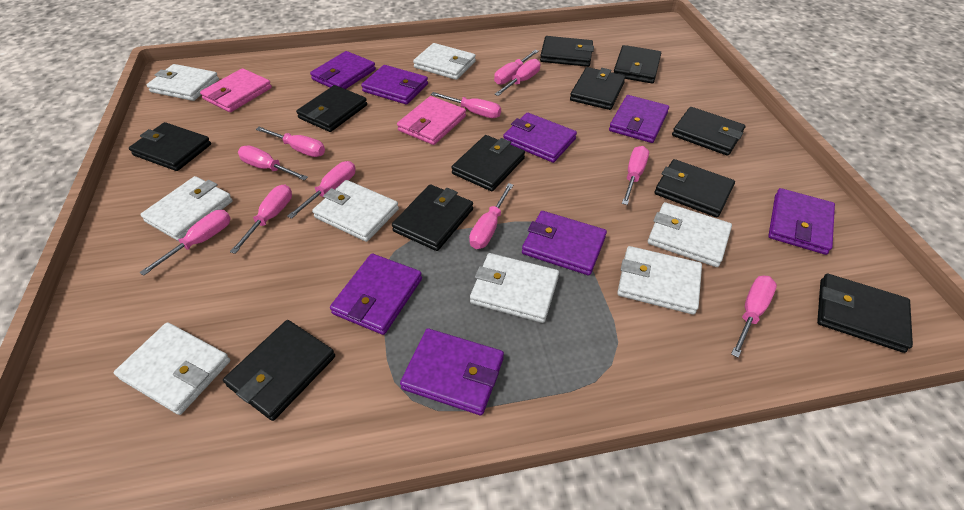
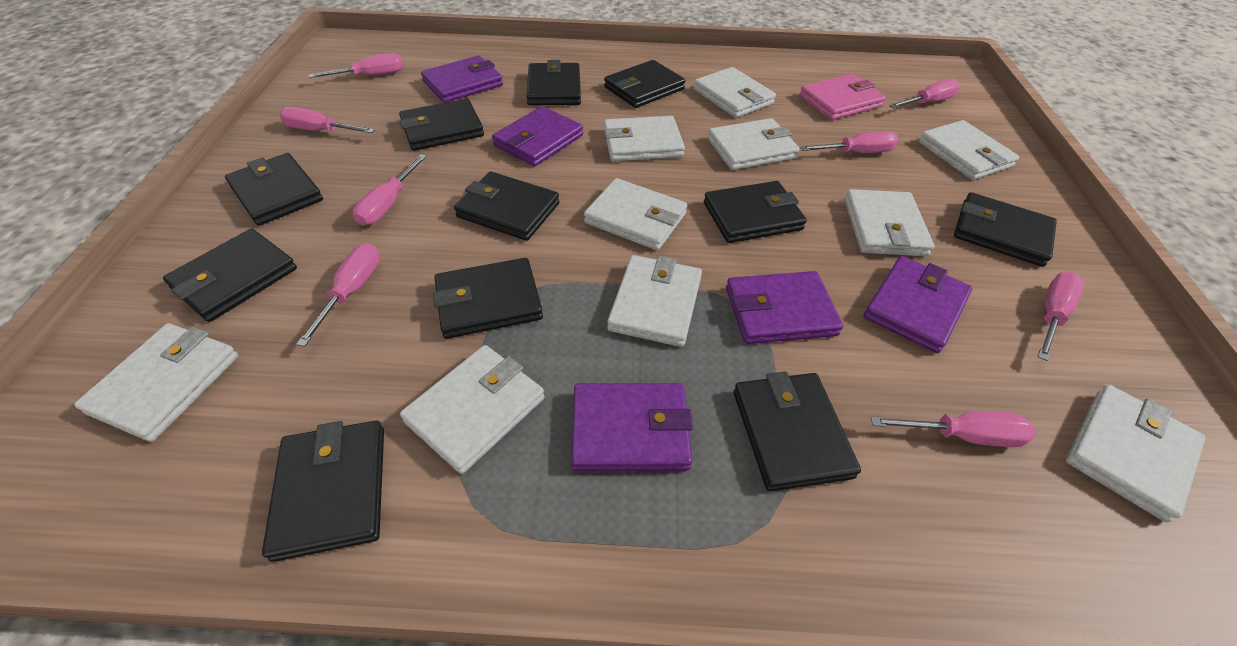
pink screwdriver: 11 -> 8
pink wallet: 2 -> 1
purple wallet: 8 -> 5
white wallet: 8 -> 10

